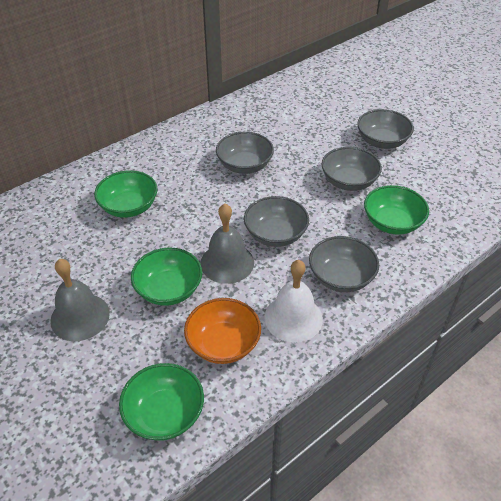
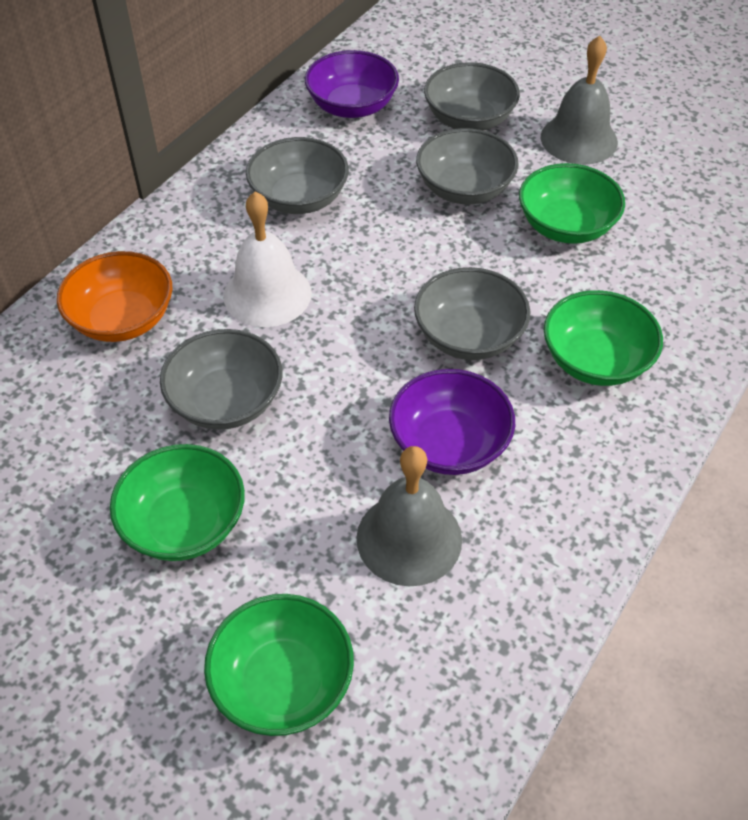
purple bowl: 0 -> 2

